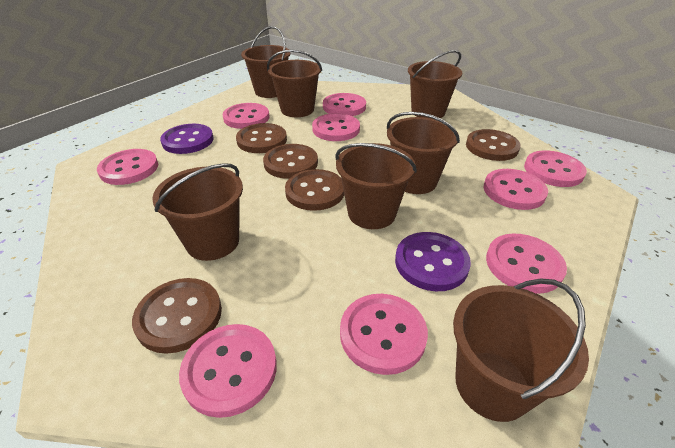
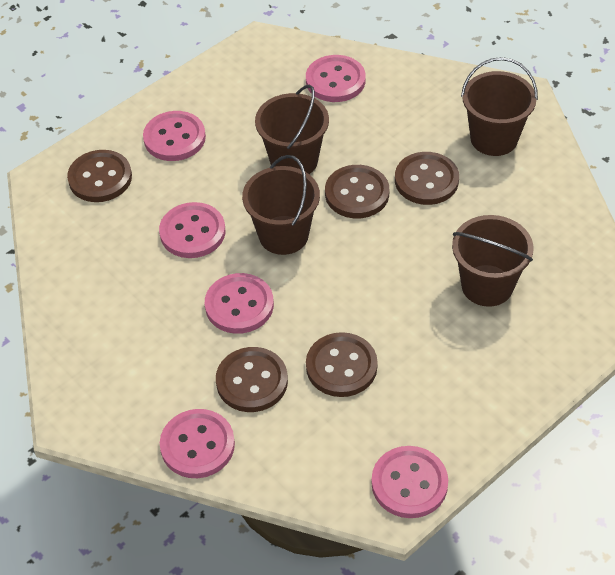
brown bucket: 7 -> 4
pink button: 9 -> 6
purple button: 2 -> 0

